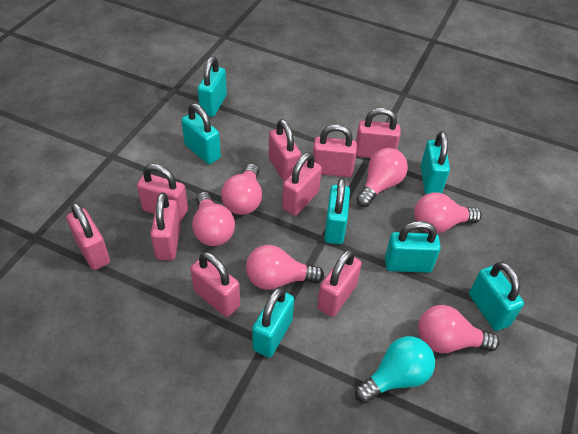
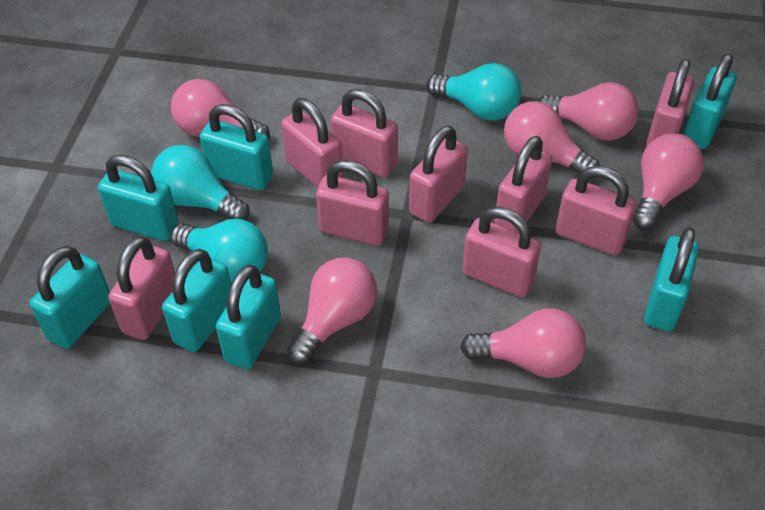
turquoise light bulb: 1 -> 3

